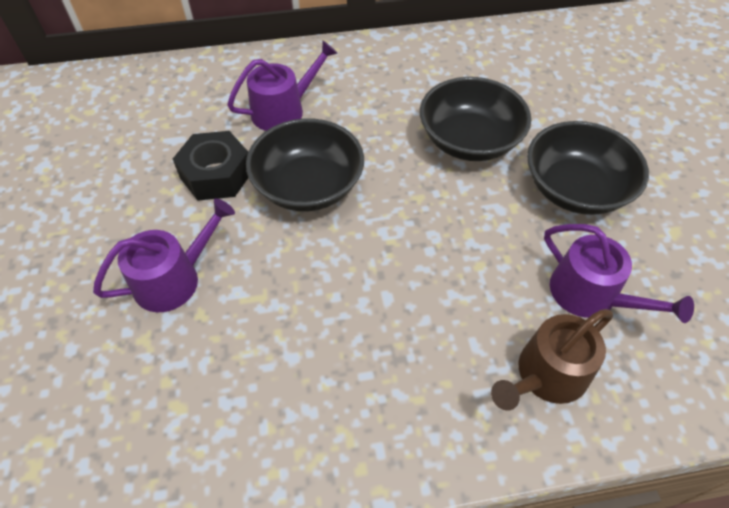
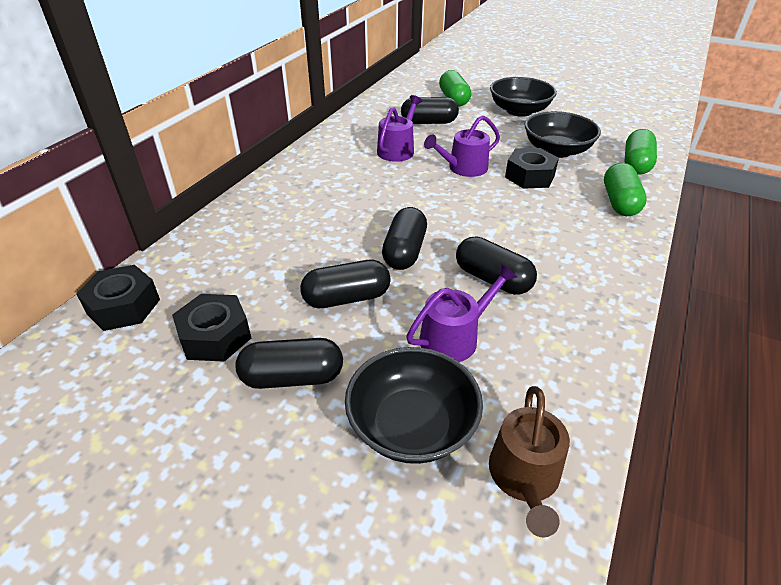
black capsule: 0 -> 5
black nut: 1 -> 3
green capsule: 0 -> 3

